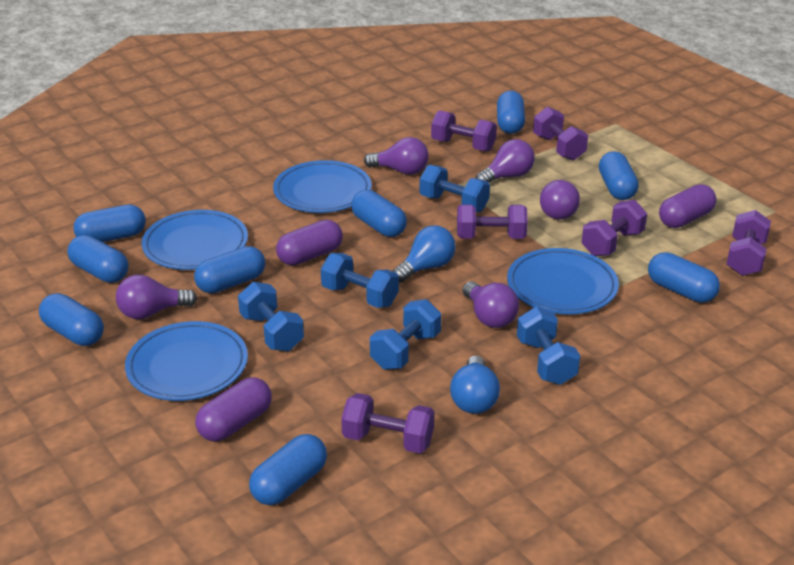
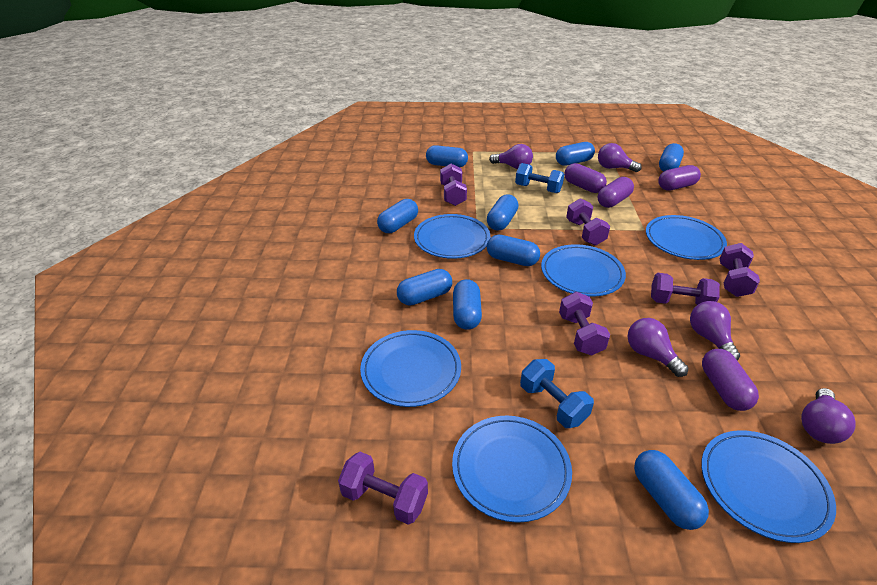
blue dumbbell: 5 -> 2
blue light bulb: 2 -> 0
blue plate: 4 -> 6
purple capsule: 3 -> 4

